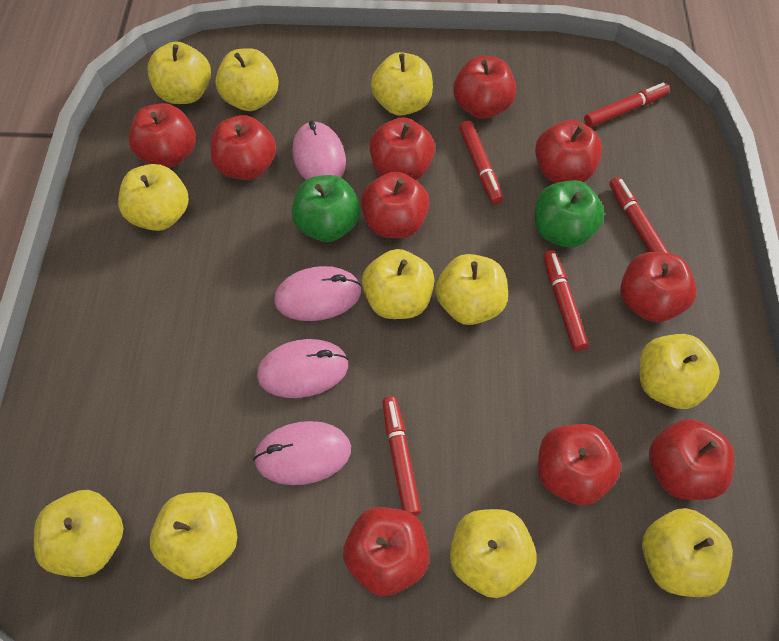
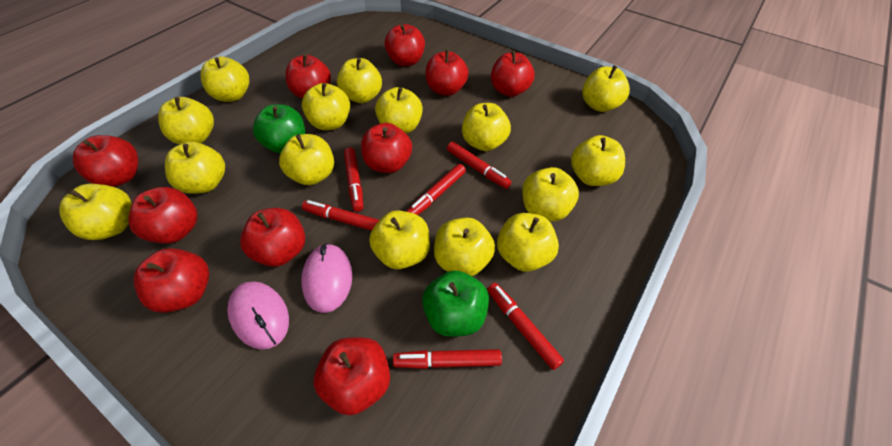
pink mouse: 4 -> 2
red marker: 5 -> 6
yellow apple: 11 -> 15

